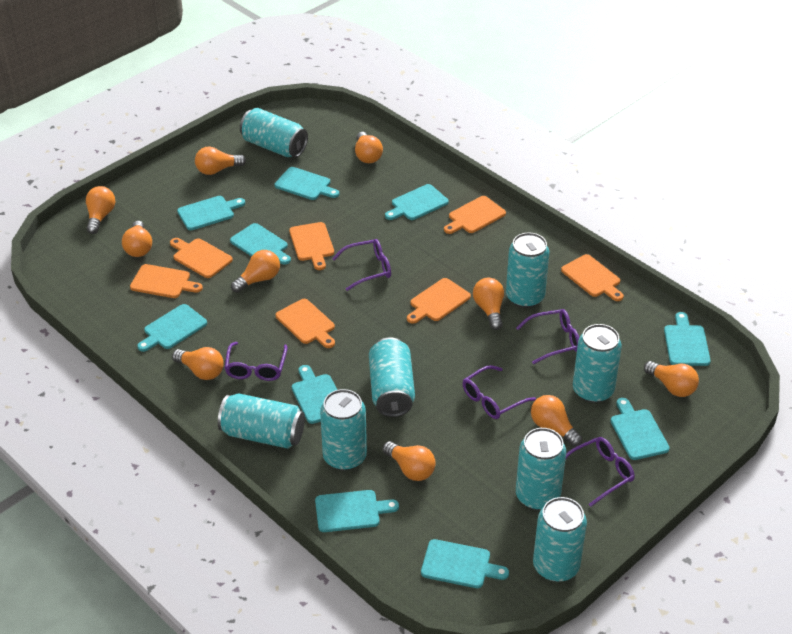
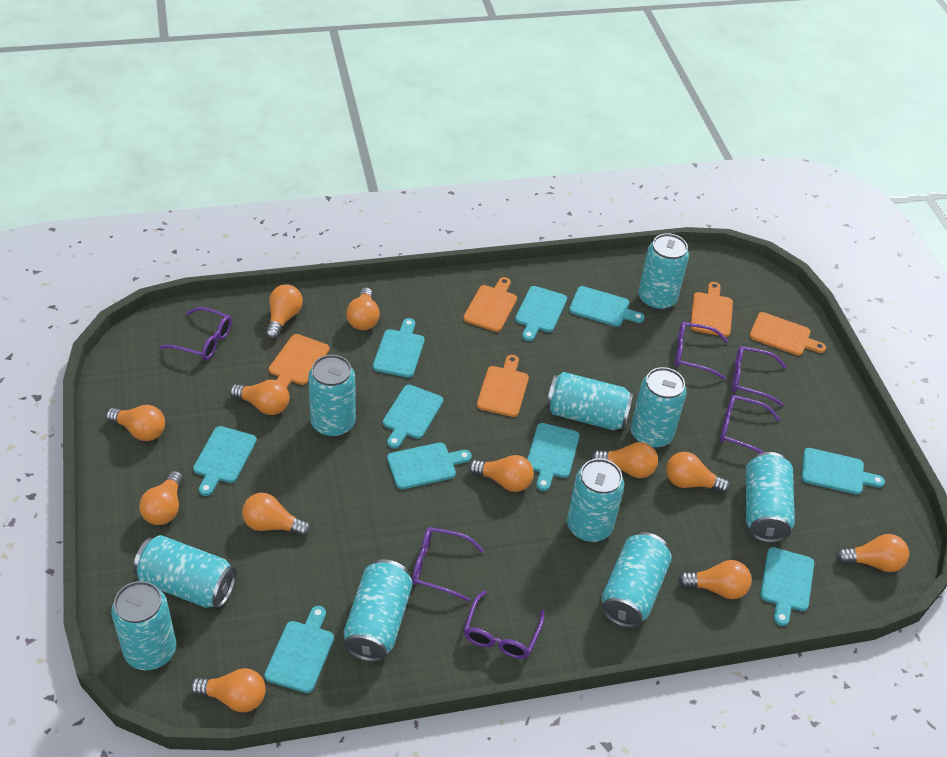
orange cutting board: 7 -> 5
orange light bulb: 10 -> 12
purple glasses: 5 -> 6
turquoise can: 8 -> 10

